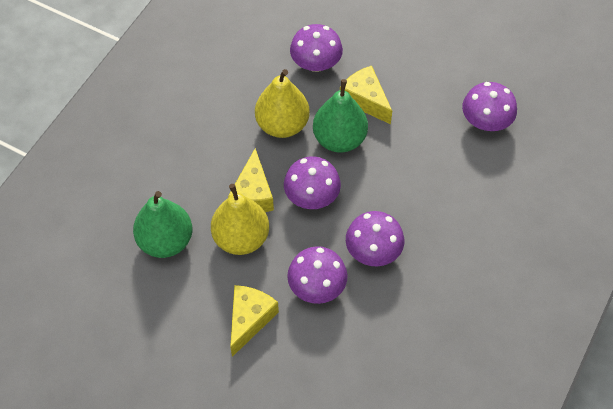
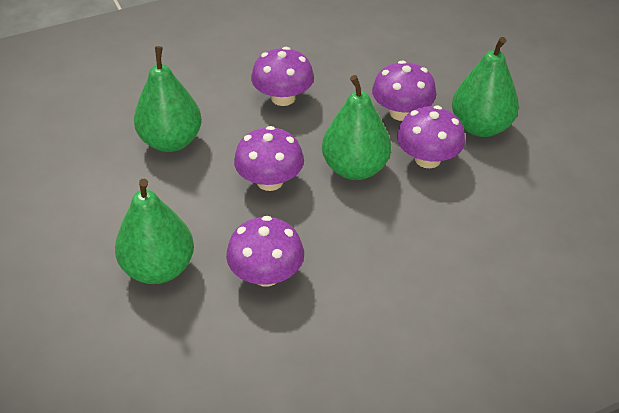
green pear: 2 -> 4
yellow cheese: 3 -> 0
yellow pear: 2 -> 0

